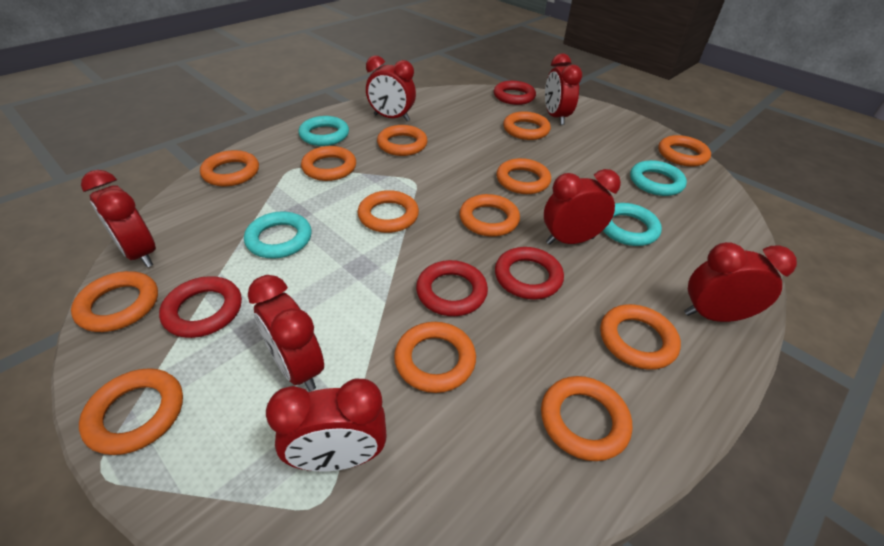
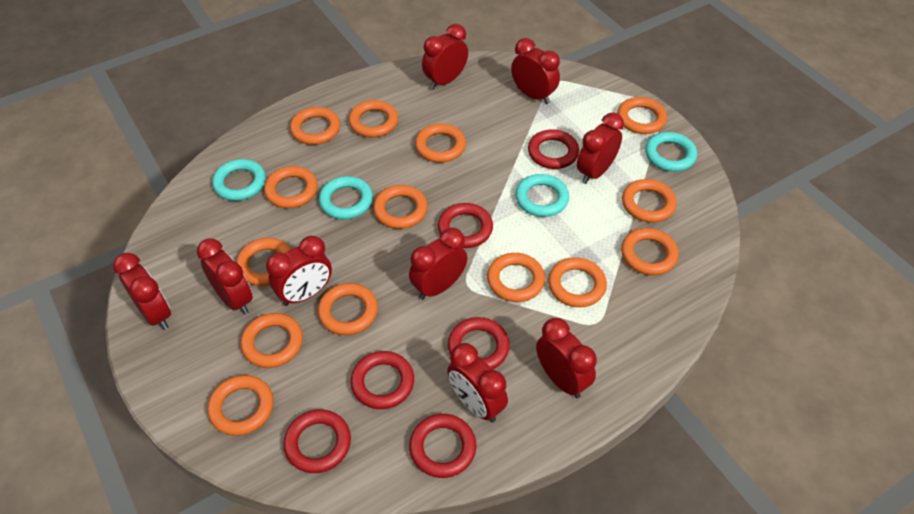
orange ring: 13 -> 14
red clock: 7 -> 9
red ring: 4 -> 6

